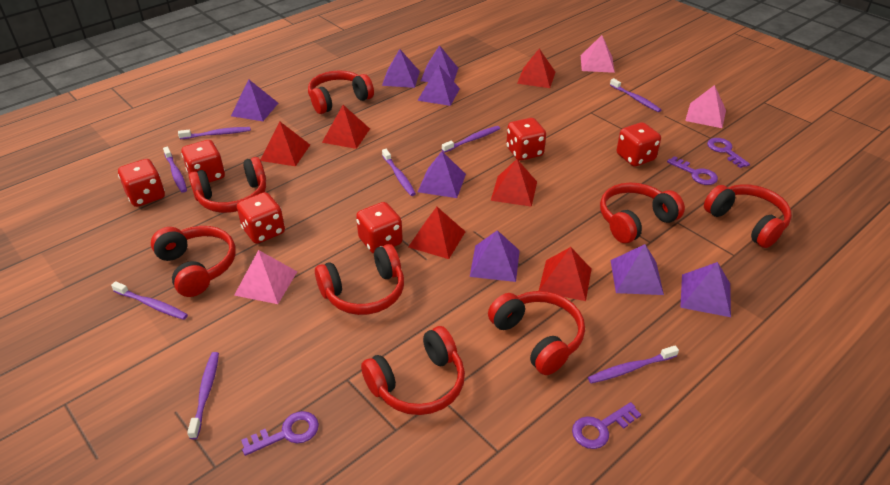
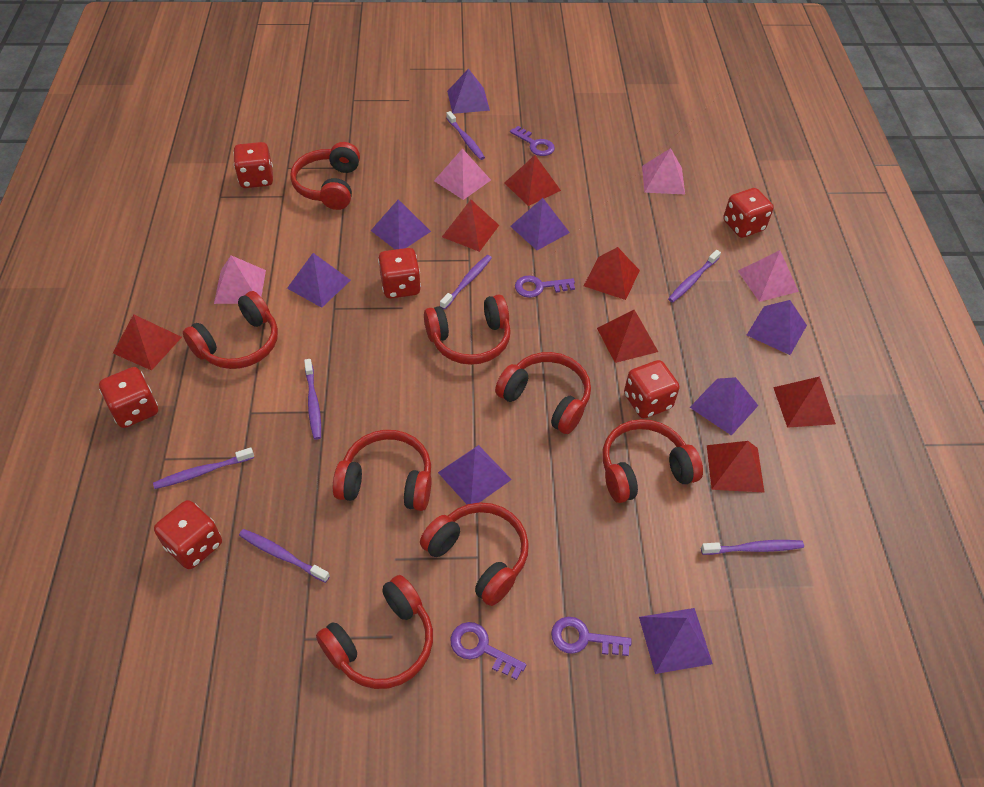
pink pyramid: 3 -> 4
purple toothbrush: 8 -> 7
red pyramid: 6 -> 7

